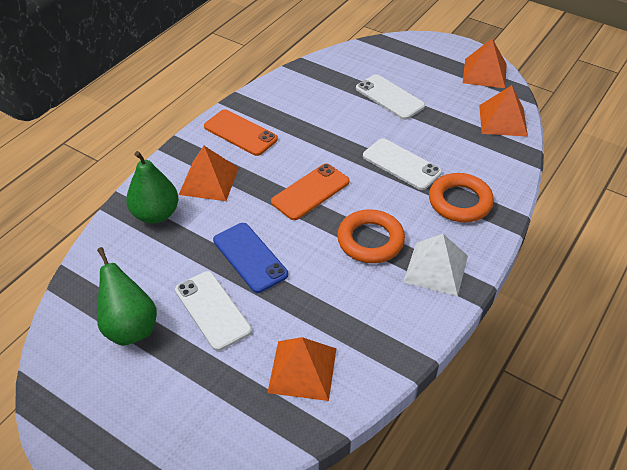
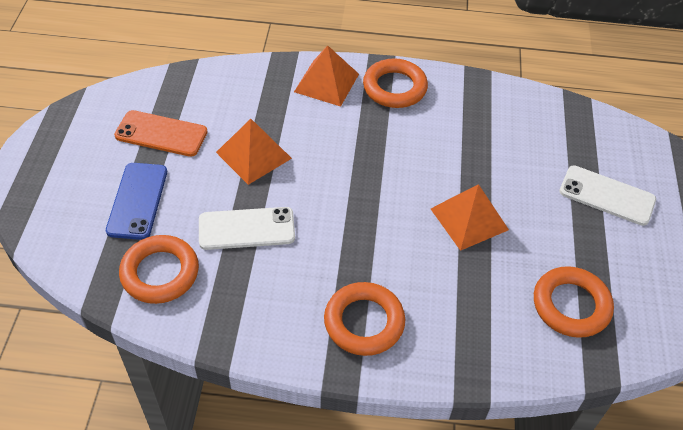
green pear: 2 -> 0
orange phone: 2 -> 1
orange pyramid: 4 -> 3
orange ring: 2 -> 4
white phone: 3 -> 2
white pyramid: 1 -> 0

